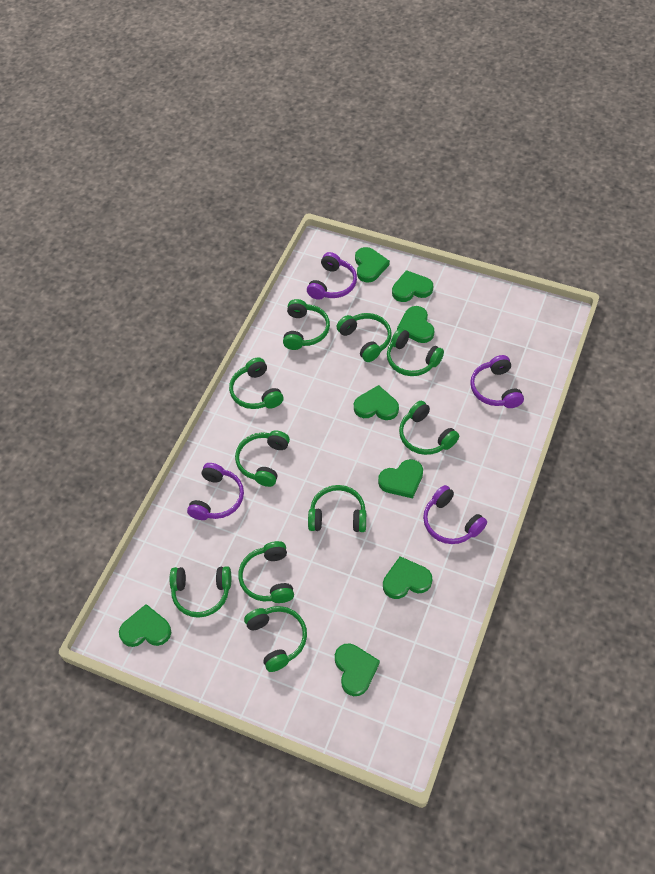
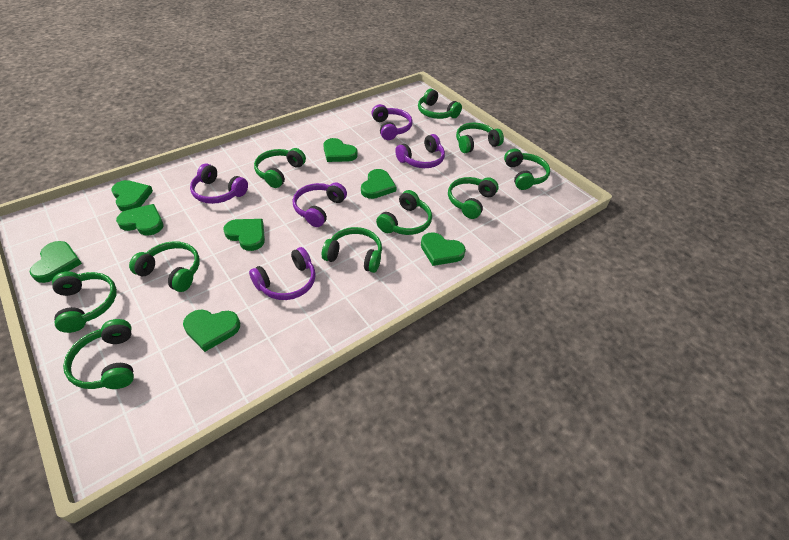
purple headphones: 4 -> 5

